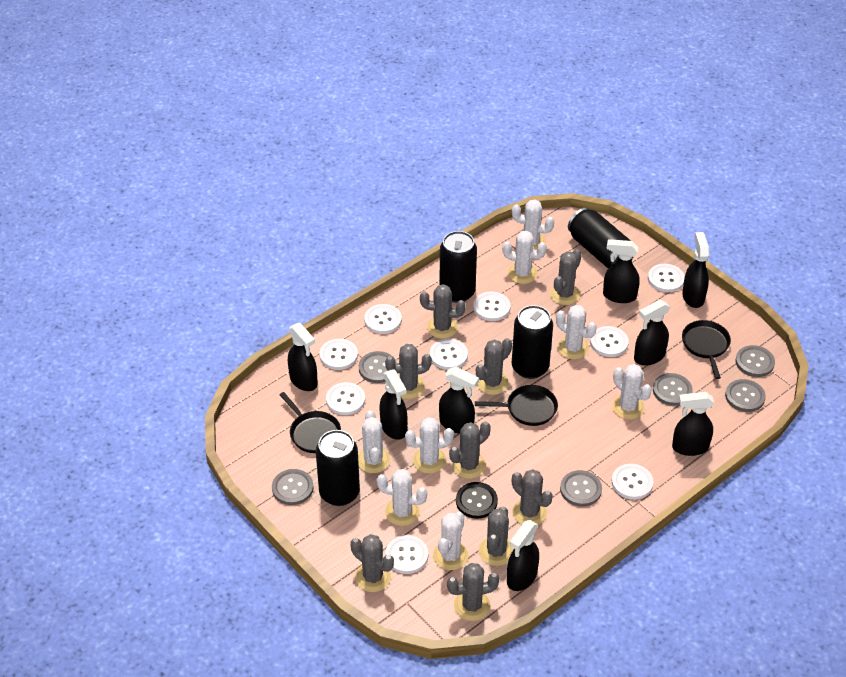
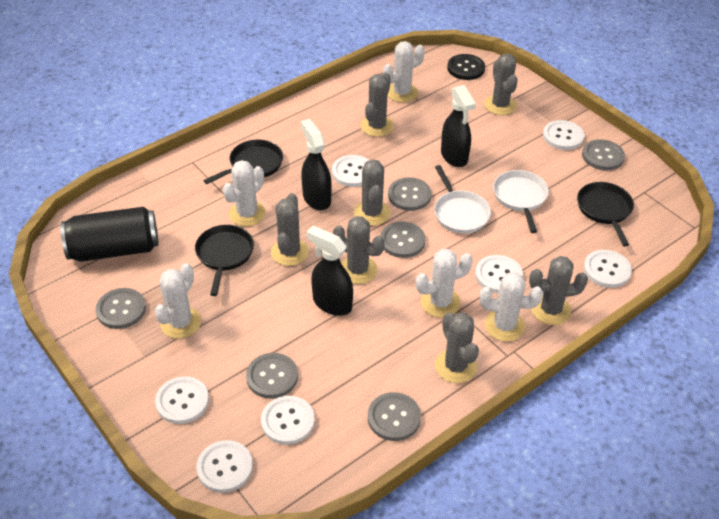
black can: 4 -> 1
black spray bottle: 8 -> 3
grey cactus: 9 -> 7
white button: 9 -> 7
white cactus: 8 -> 5
white pan: 0 -> 2

